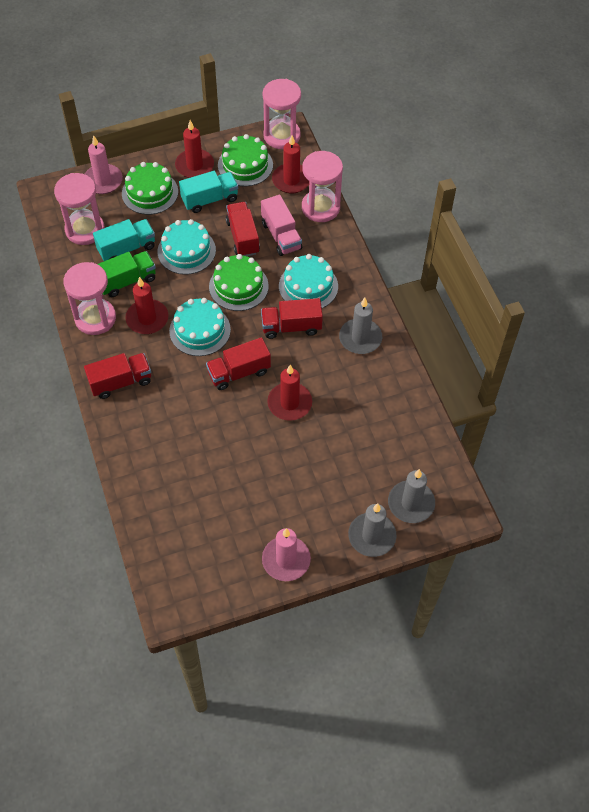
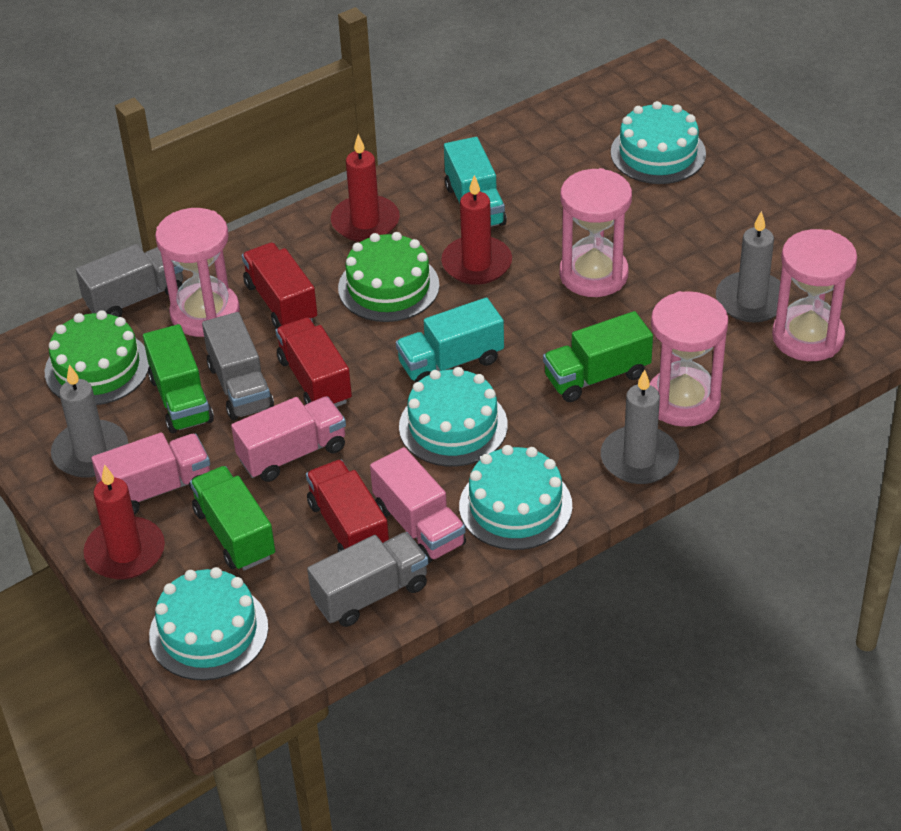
green cake: 3 -> 2
green truck: 1 -> 3
grey truck: 0 -> 3
pink candle: 2 -> 0
pink truck: 1 -> 3
red candle: 4 -> 3
red truck: 4 -> 3
turquoise cake: 3 -> 4

